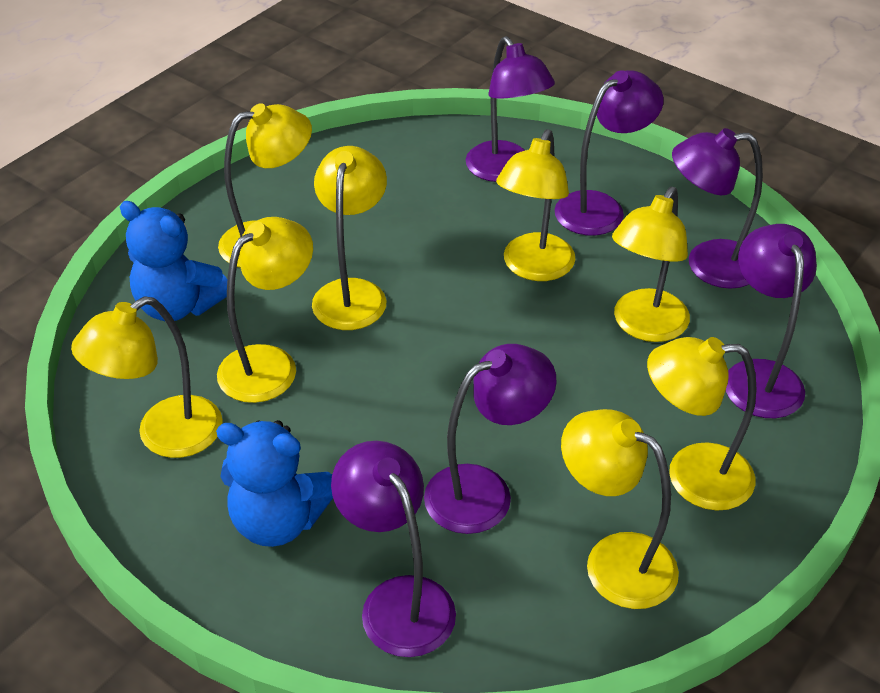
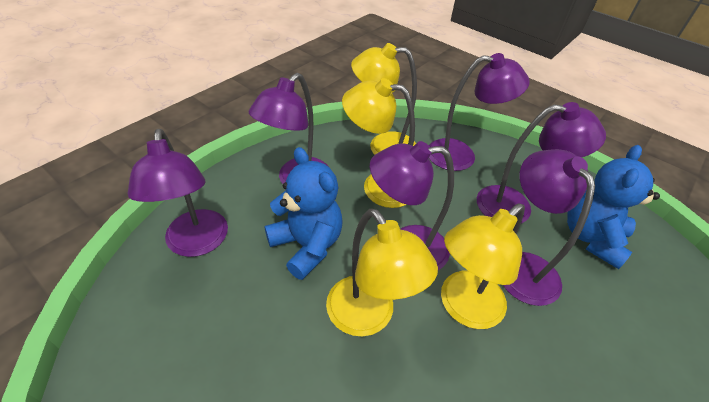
yellow lamp: 8 -> 4

